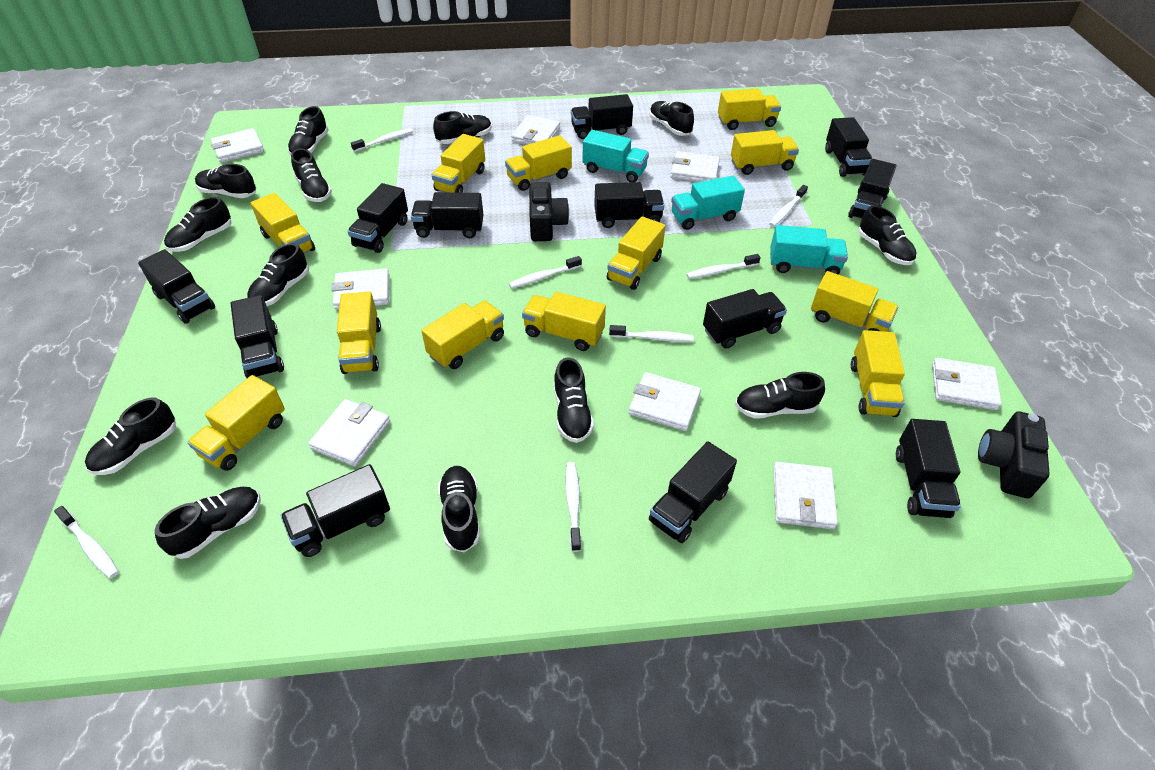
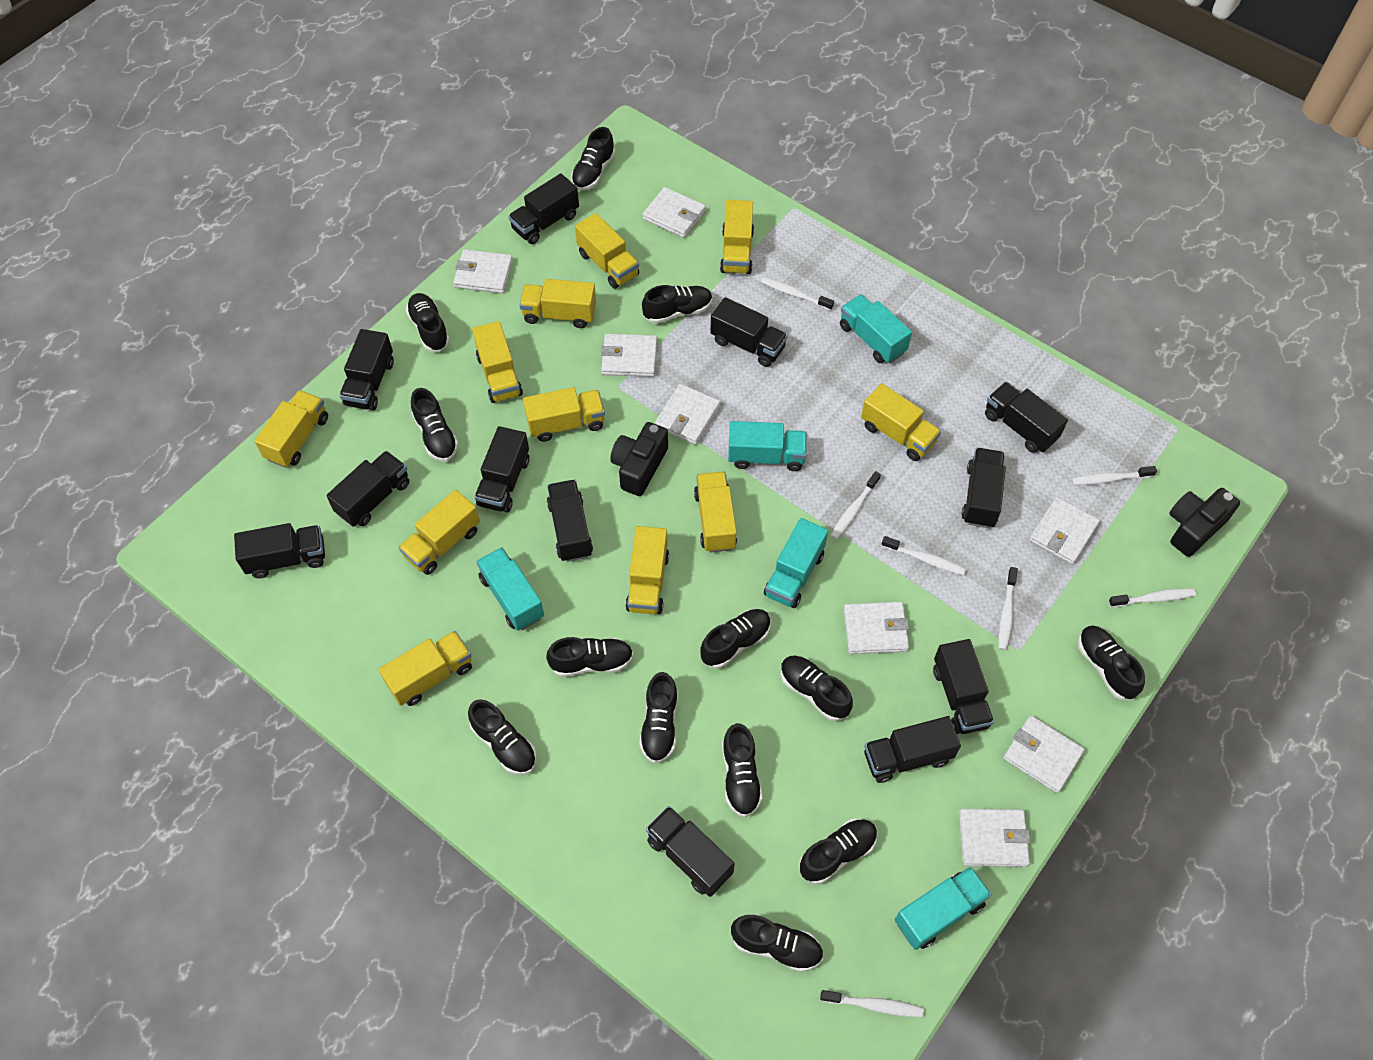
turquoise truck: 3 -> 5
yellow truck: 12 -> 11

